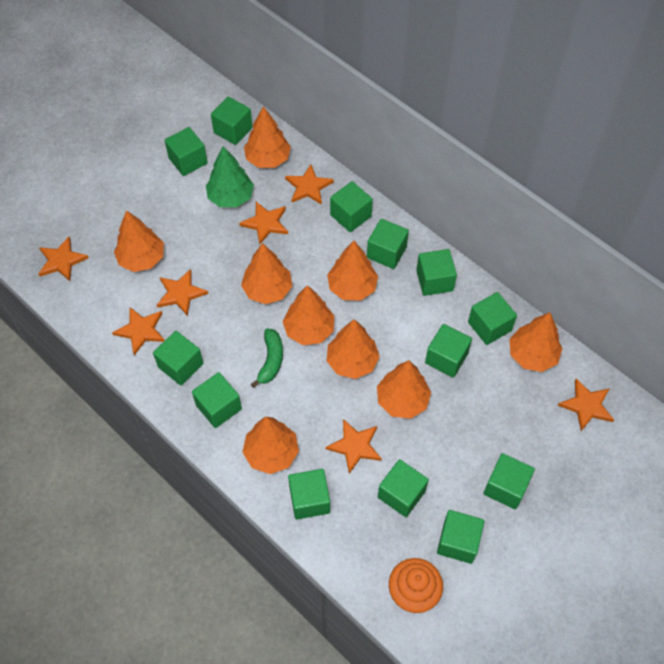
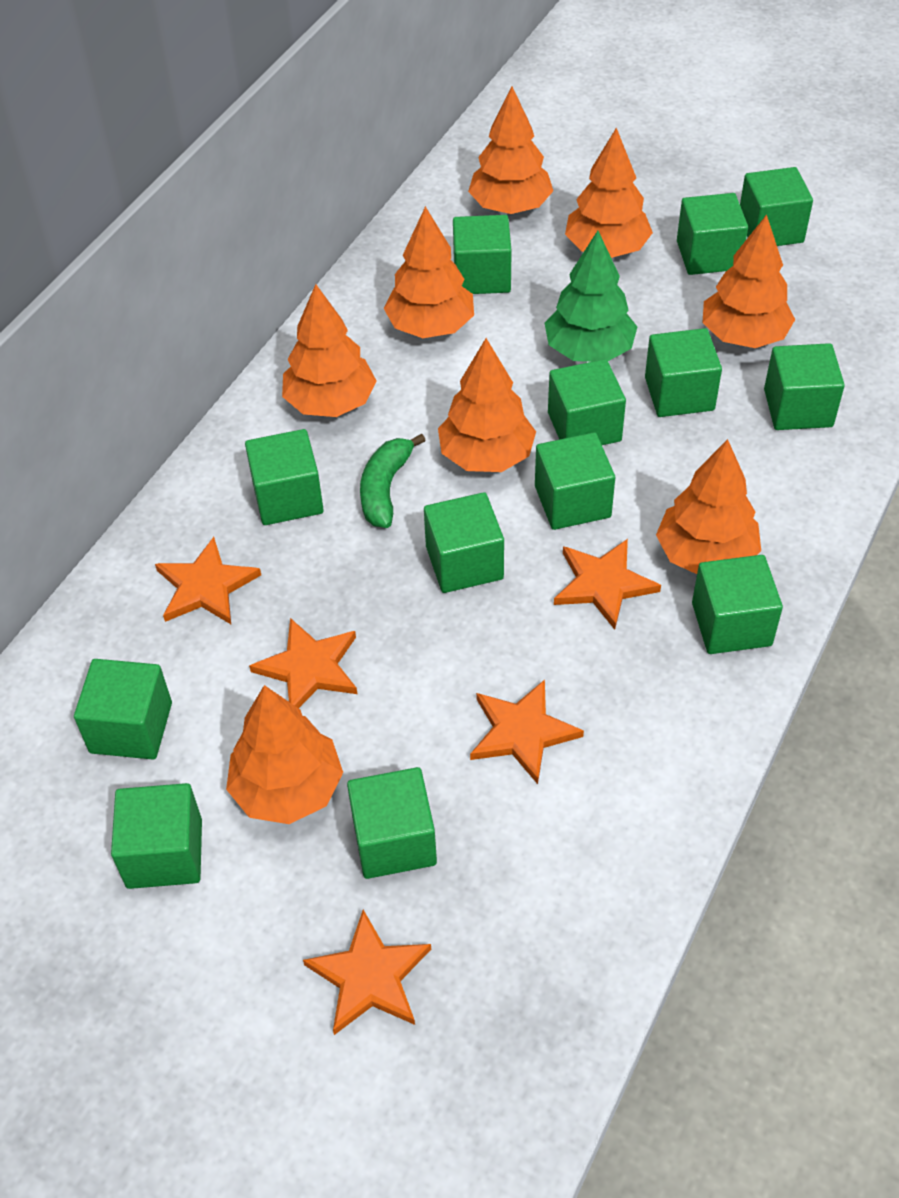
orange cupcake: 1 -> 0
orange star: 7 -> 5
orange tree: 9 -> 8

